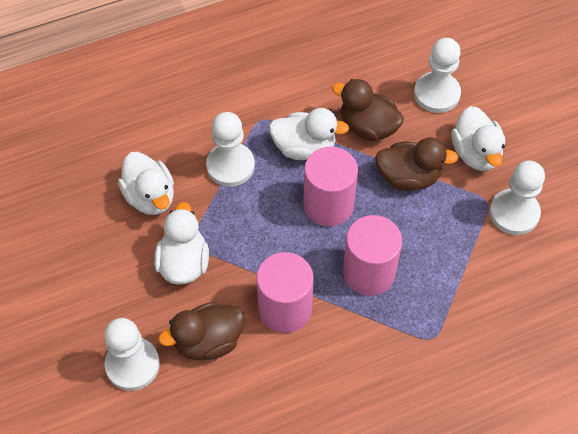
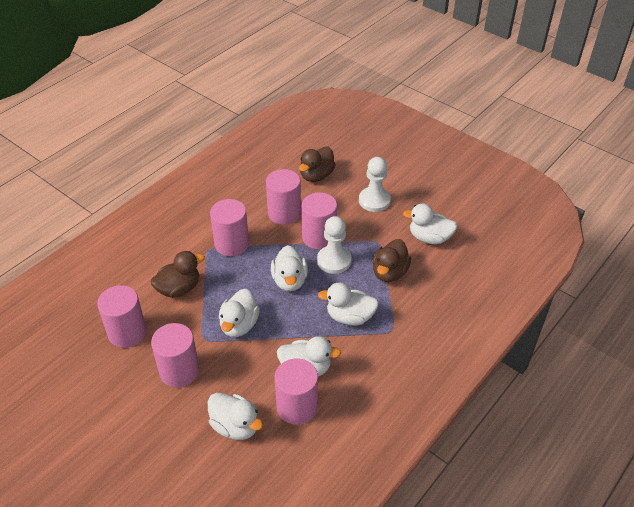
pink cylinder: 3 -> 6
white duck: 4 -> 6
white pawn: 4 -> 2

